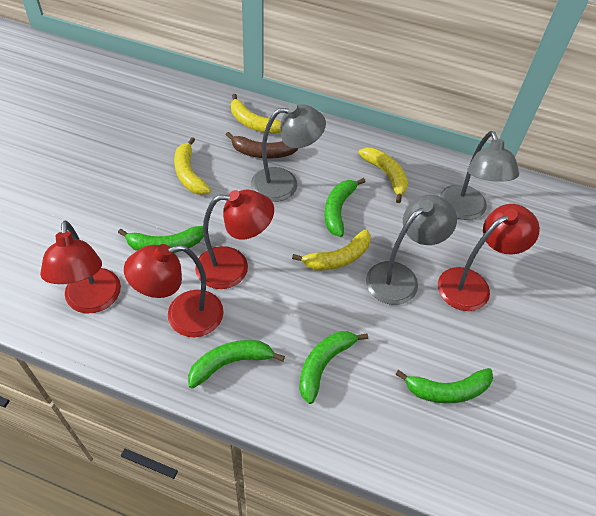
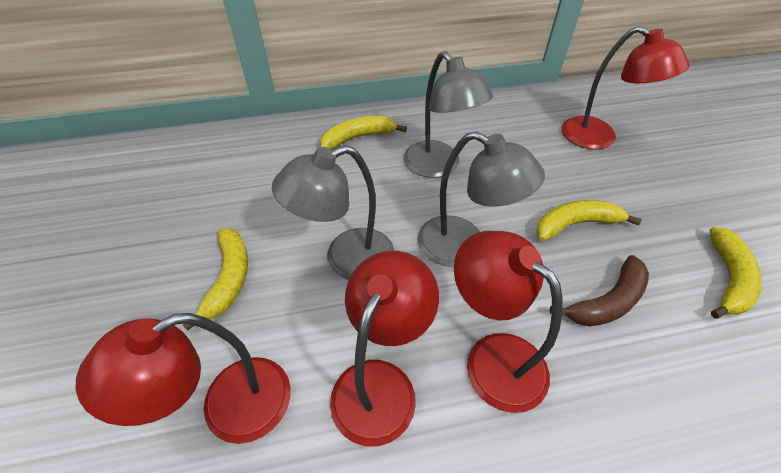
green banana: 5 -> 0

